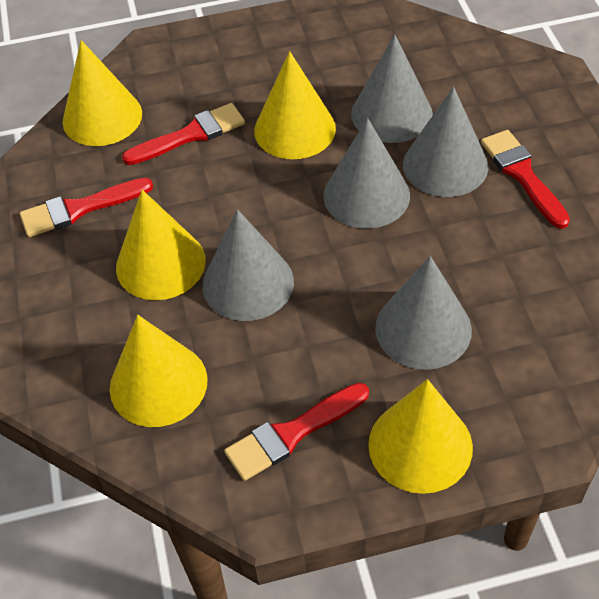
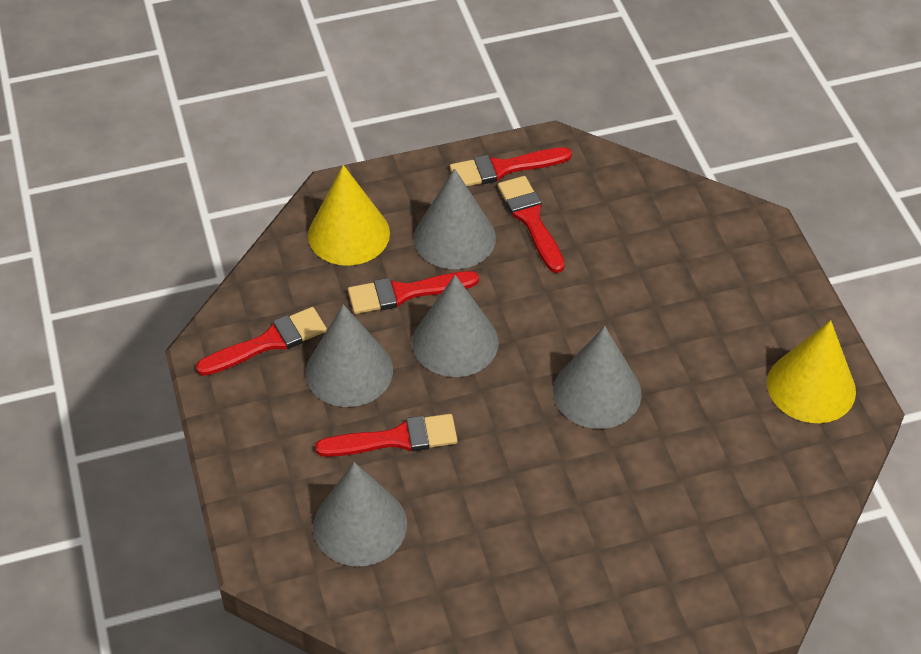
red brush: 4 -> 5
yellow cone: 5 -> 2

